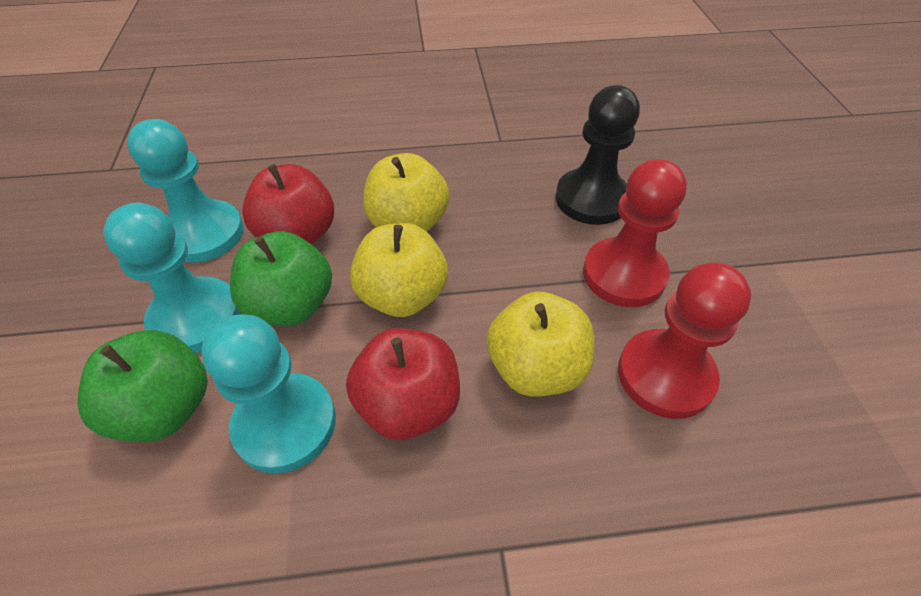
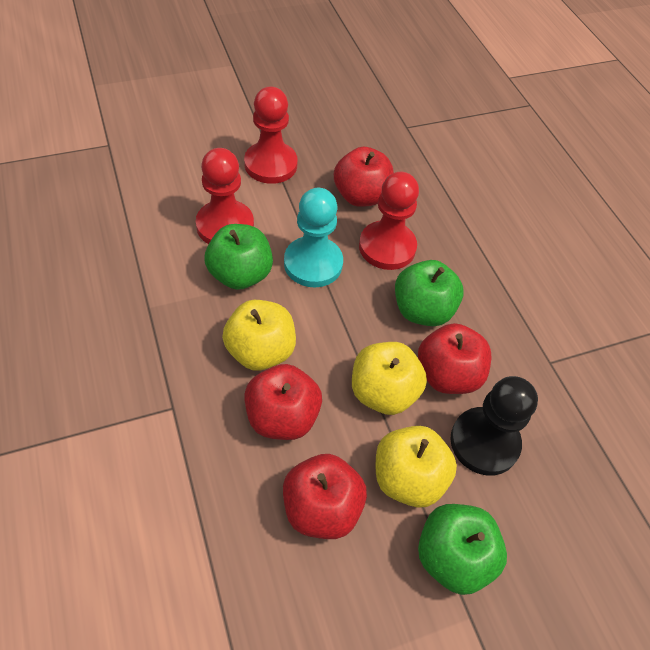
green apple: 2 -> 3
red apple: 2 -> 4
red pawn: 2 -> 3
turquoise pawn: 3 -> 1

